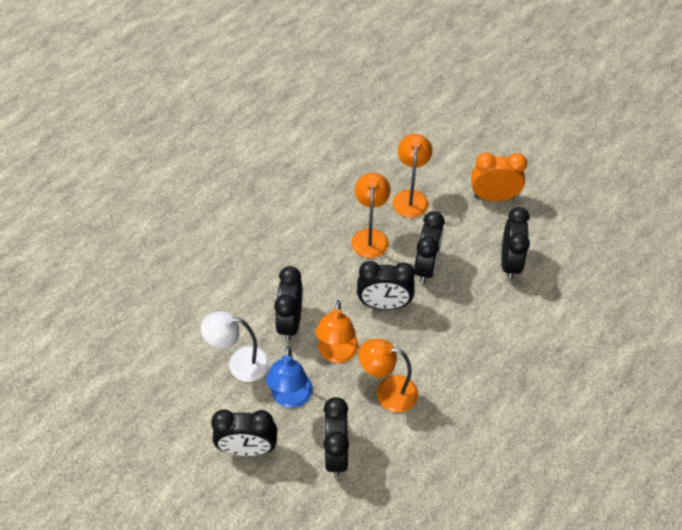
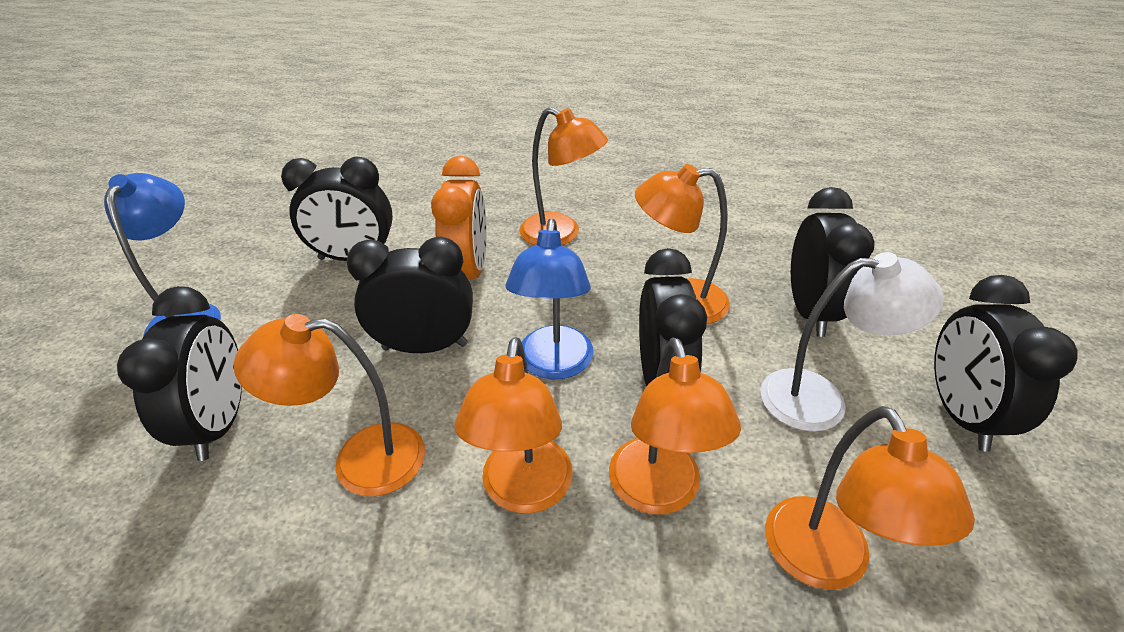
blue lamp: 1 -> 2
orange lamp: 4 -> 6

